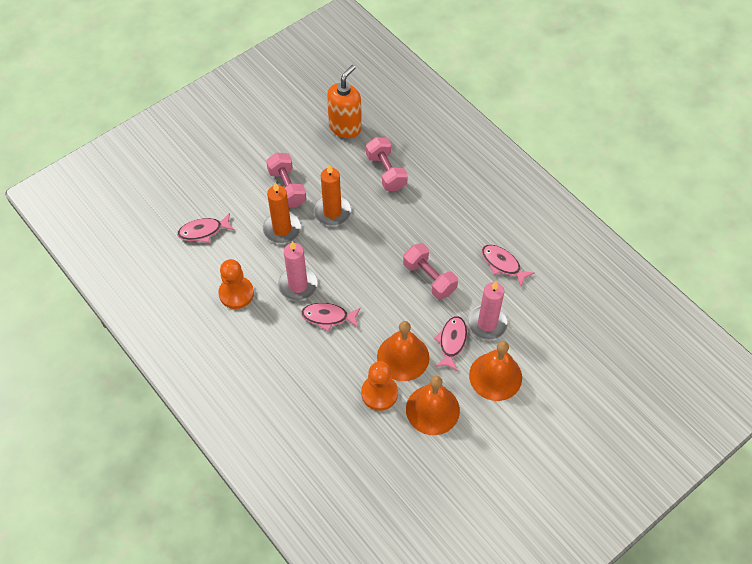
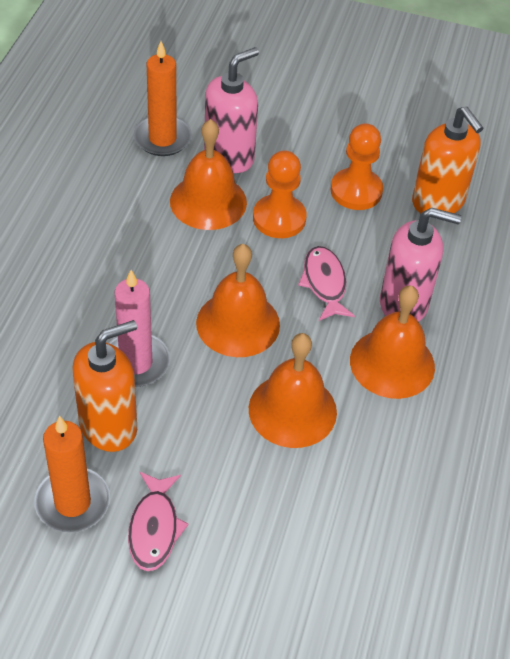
orange bell: 3 -> 4
orange soap dispenser: 1 -> 2
pink candle: 2 -> 1
pink dumbbell: 3 -> 0
pink fish: 4 -> 2
pink soap dispenser: 0 -> 2

